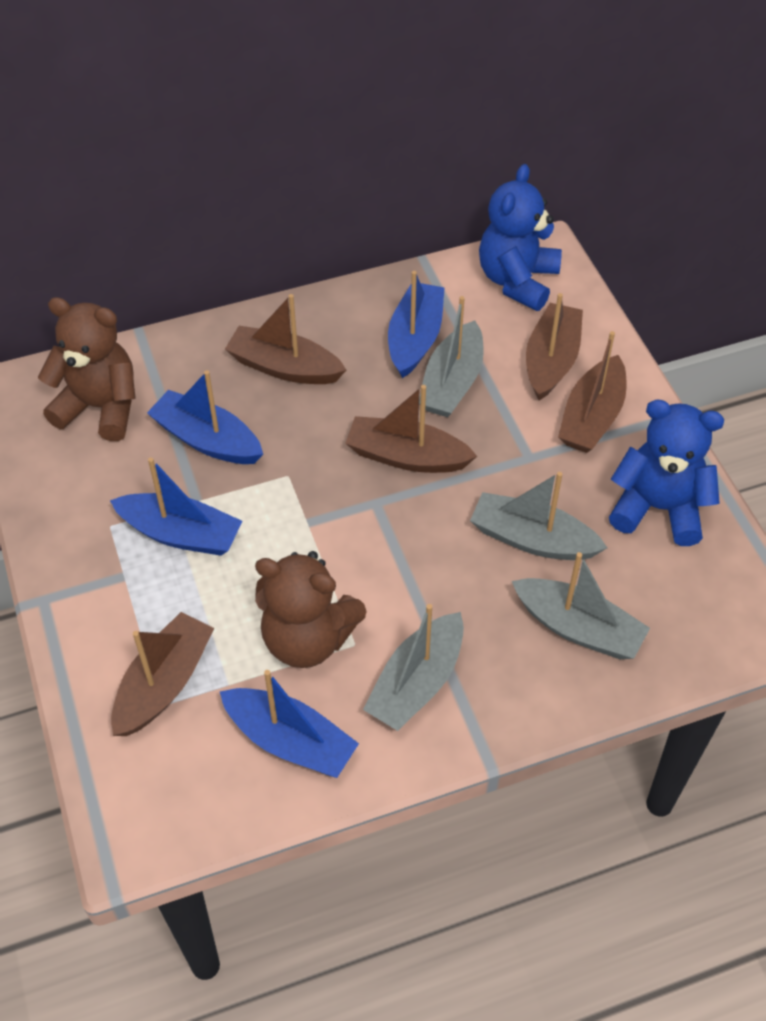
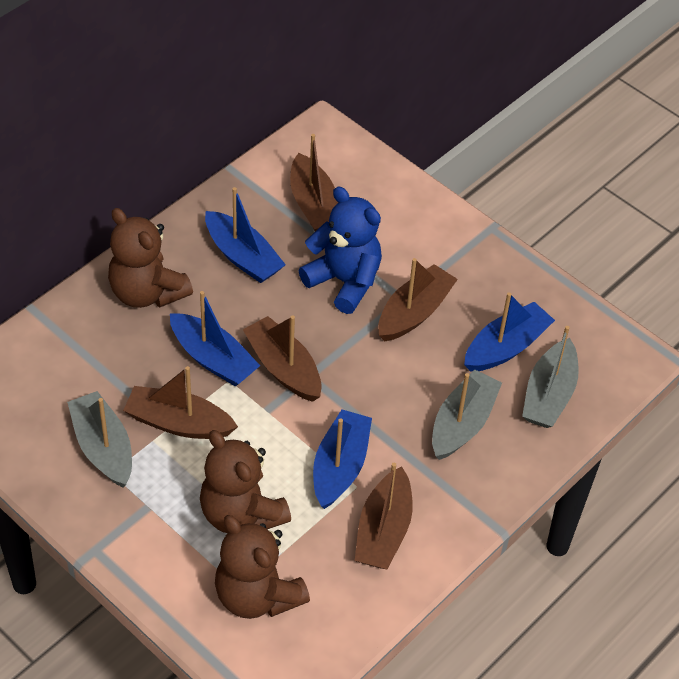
blue teddy bear: 2 -> 1
brown teddy bear: 2 -> 3
grey boat: 4 -> 3

